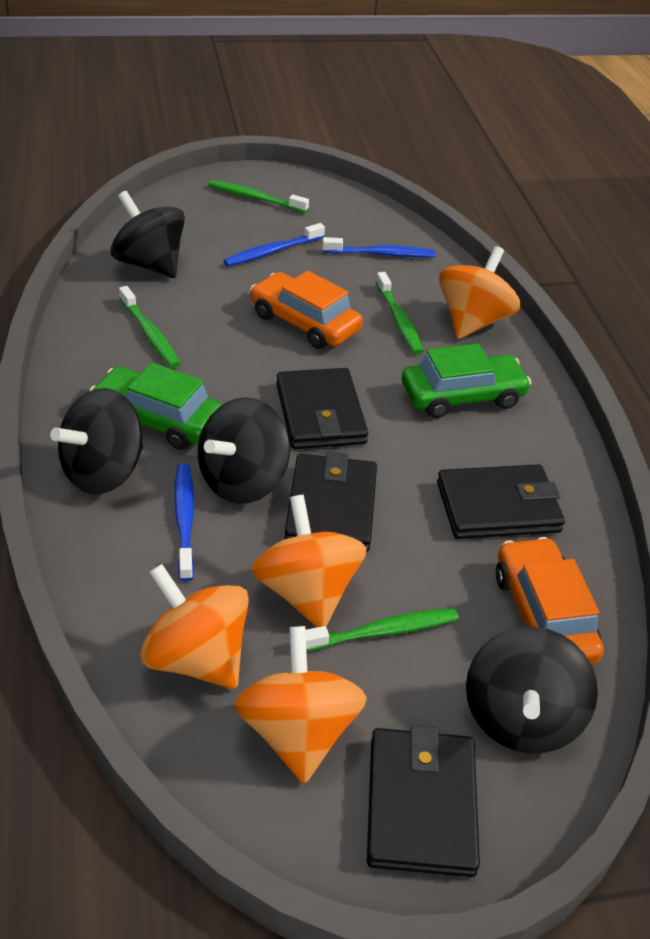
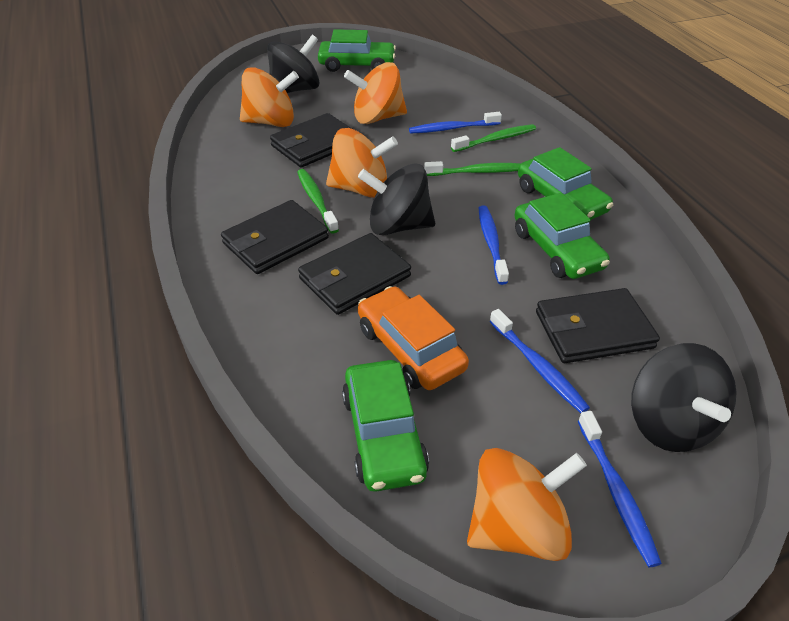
black spinning top: 4 -> 3
blue toothbrush: 3 -> 4
green car: 2 -> 4
green toothbrush: 4 -> 3
orange car: 2 -> 1

